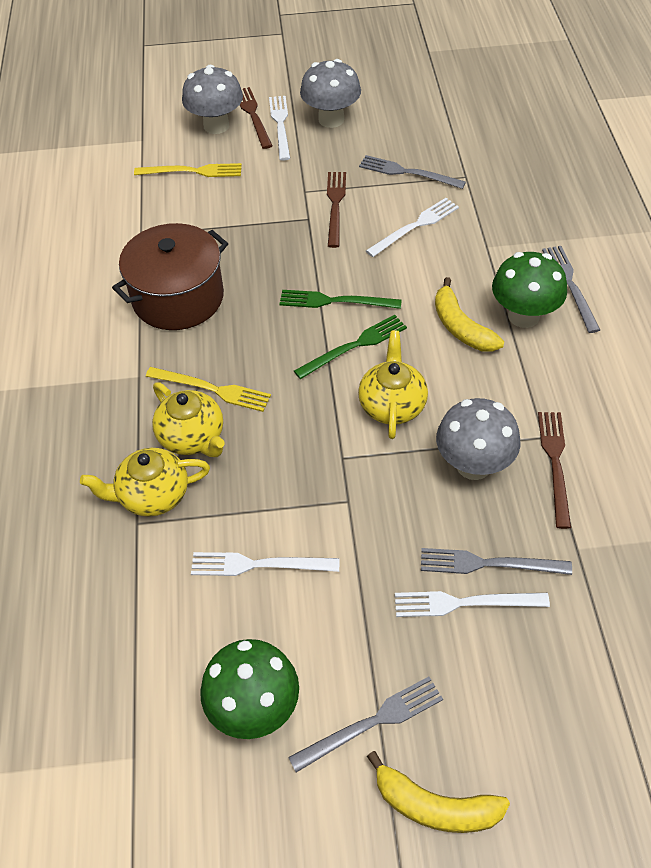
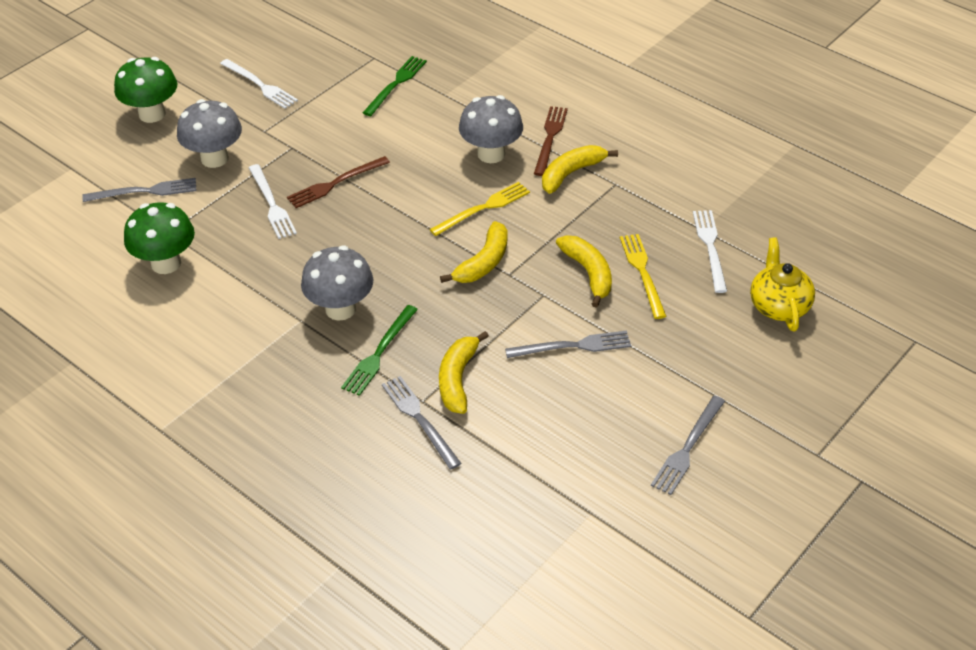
brown fork: 3 -> 2
brown pot: 1 -> 0
white fork: 4 -> 3
yellow banana: 2 -> 4
yellow teapot: 3 -> 1

